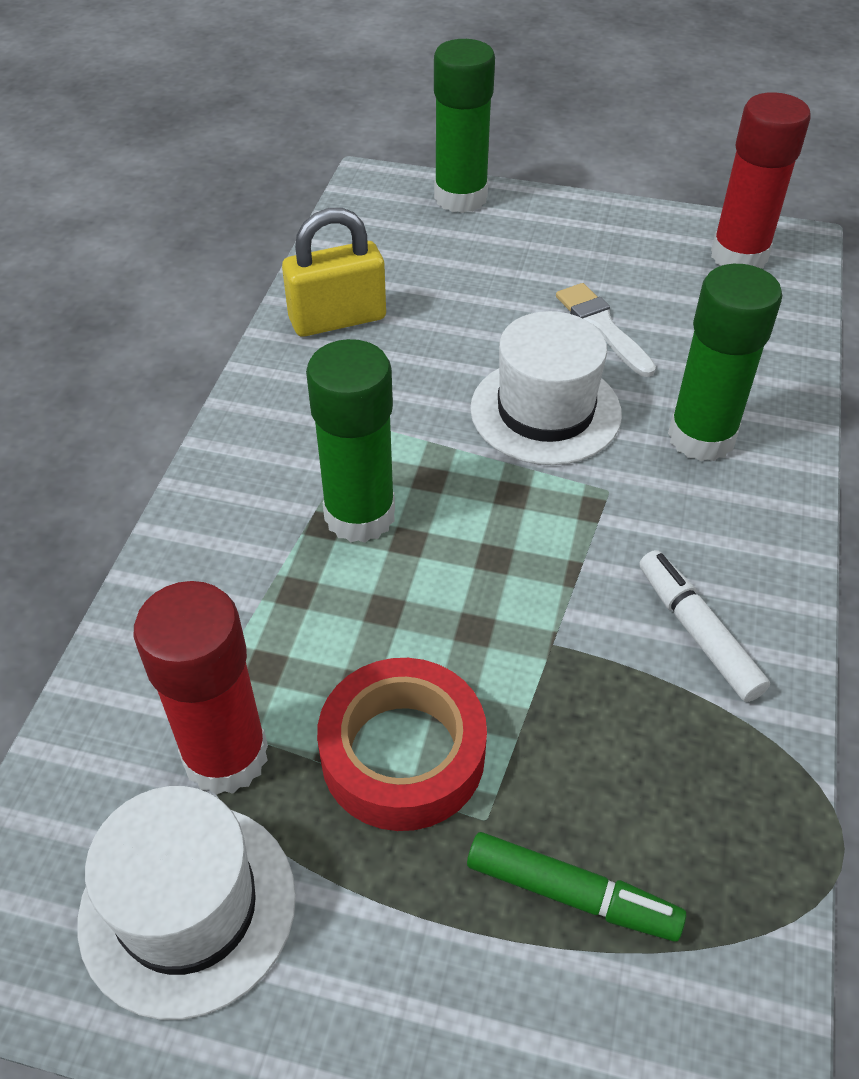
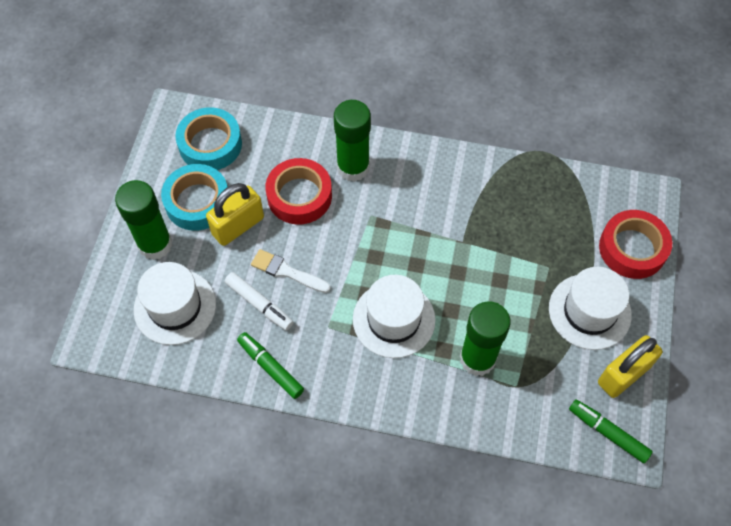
green marker: 1 -> 2
red glue stick: 2 -> 0
red tape: 1 -> 2
turquoise tape: 0 -> 2
white hat: 2 -> 3
yellow padlock: 1 -> 2

